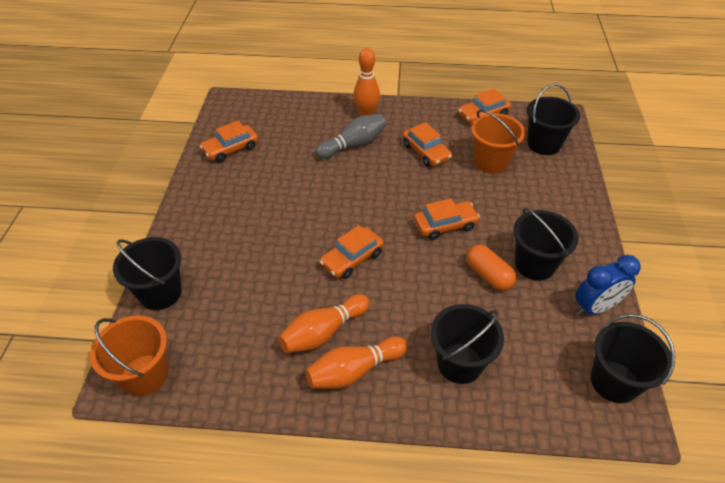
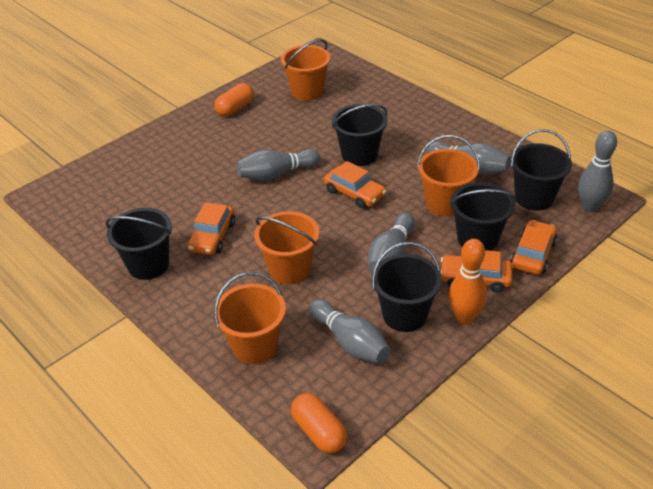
blue clock: 1 -> 0
grey bowling pin: 1 -> 5
orange bowling pin: 3 -> 1
orange bucket: 2 -> 4
orange capsule: 1 -> 2
orange car: 5 -> 4

